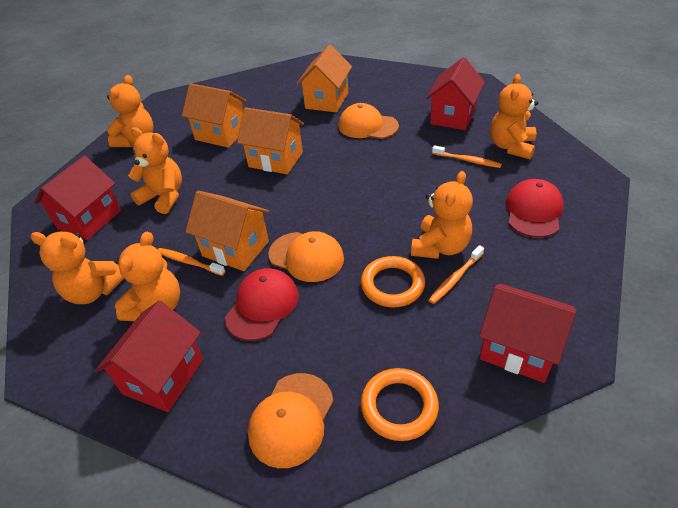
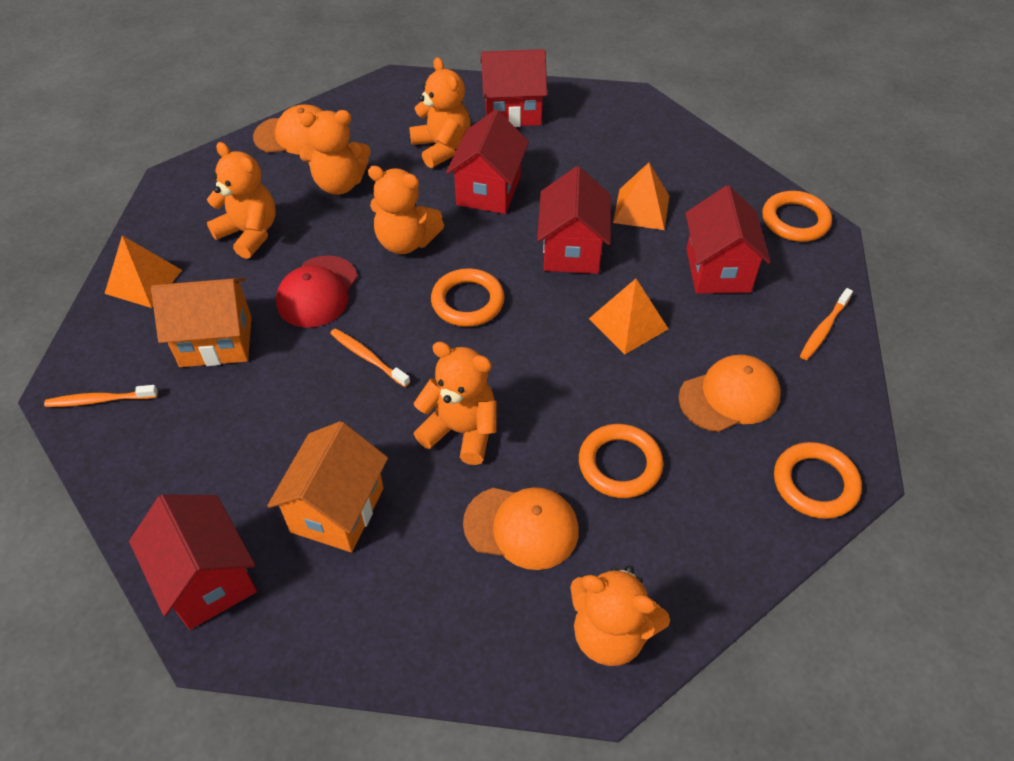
orange house: 4 -> 2
orange pyramid: 0 -> 3
orange ring: 2 -> 4
red cap: 2 -> 1
red house: 4 -> 5

